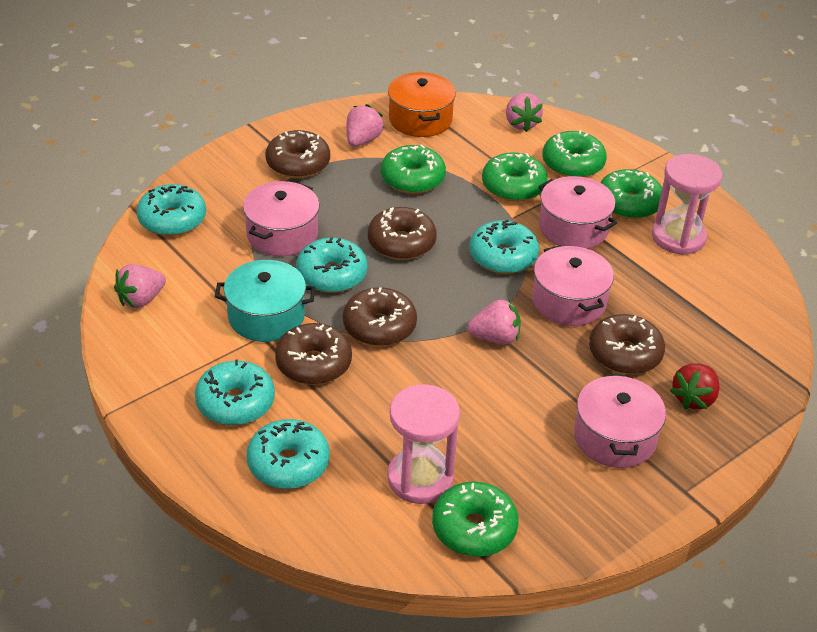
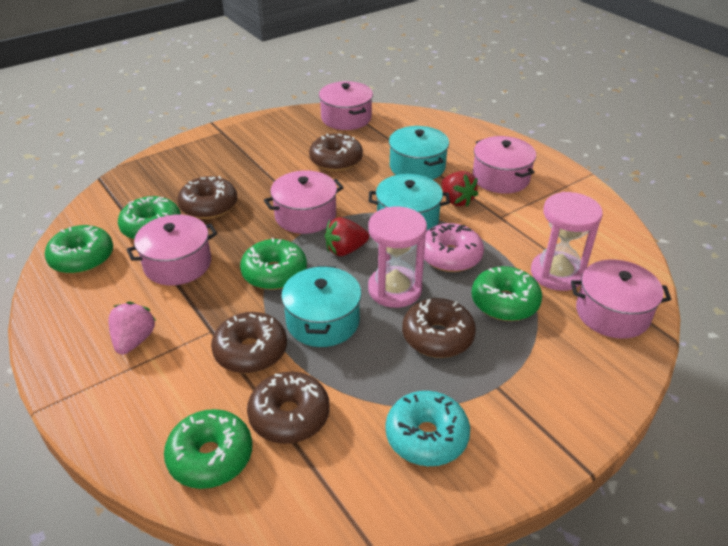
orange pot: 1 -> 0
pink donut: 0 -> 1
pink pot: 4 -> 5
pink strawberry: 4 -> 1
red strawberry: 1 -> 2
turquoise donut: 5 -> 1
turquoise pot: 1 -> 3

